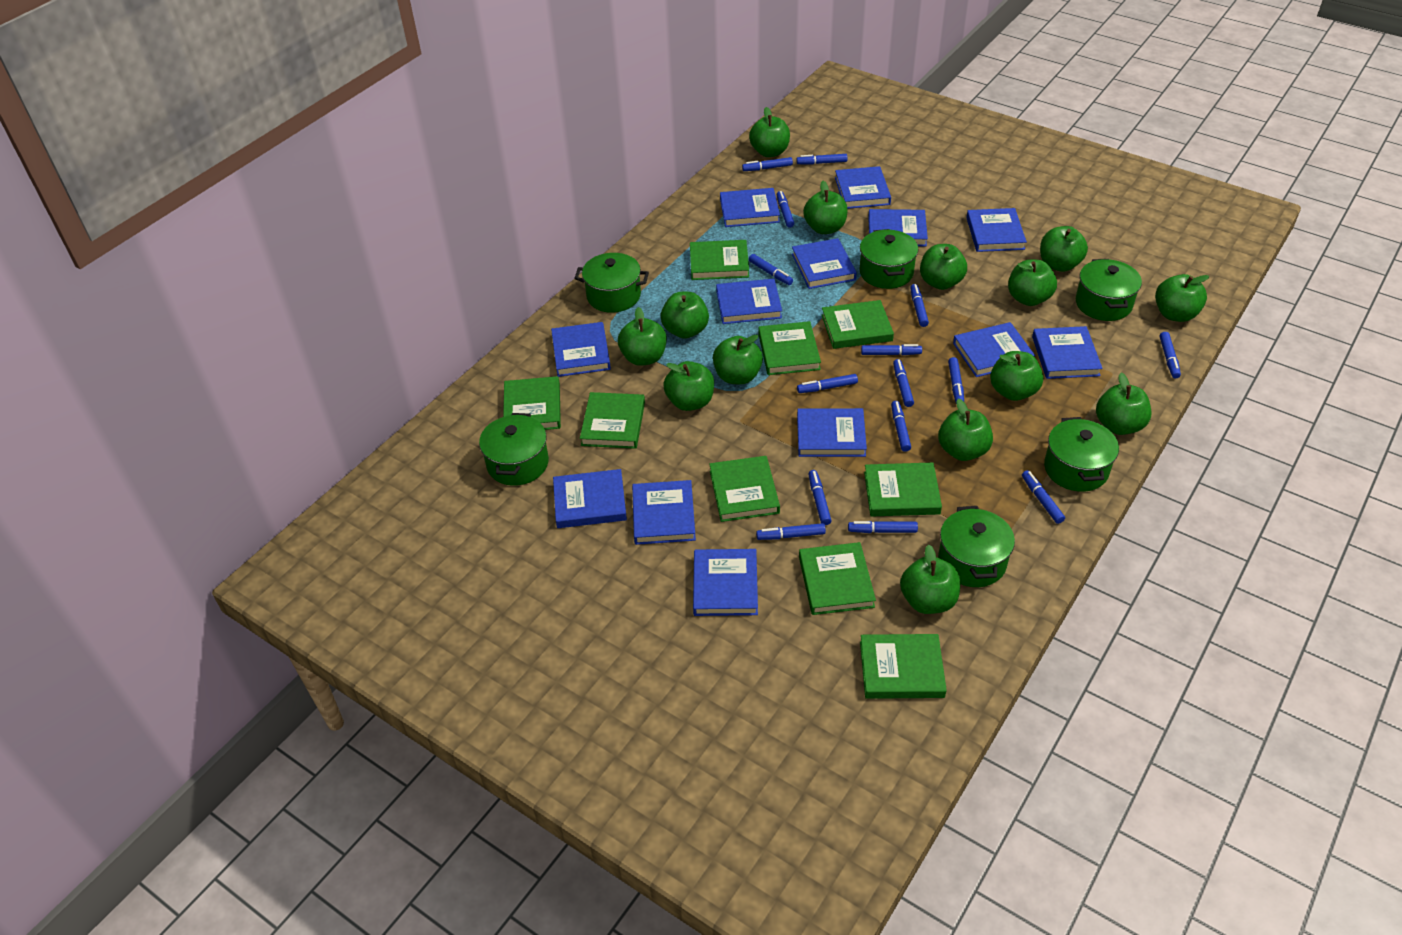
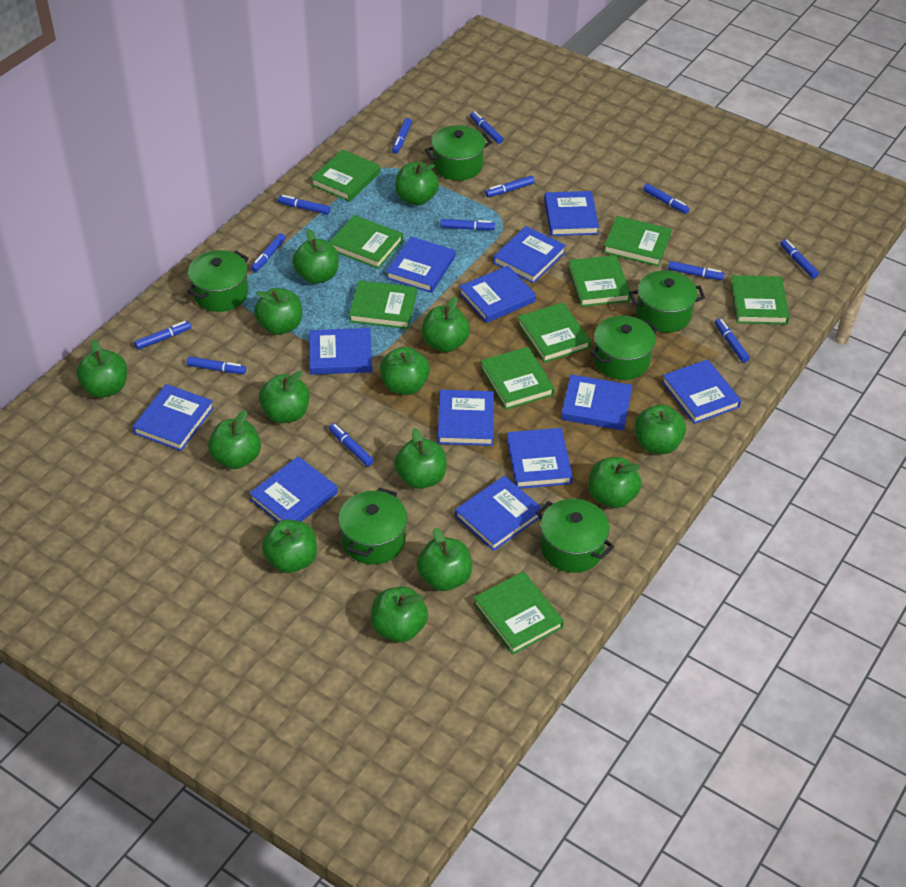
blue book: 13 -> 12
blue marker: 15 -> 13

